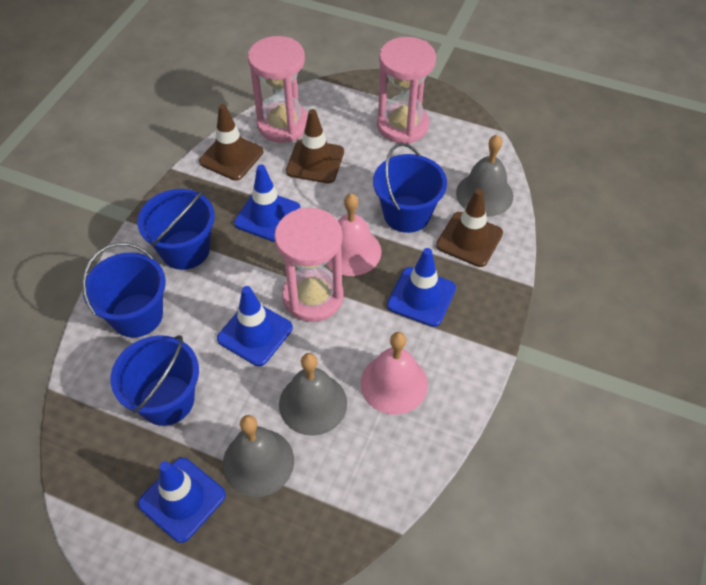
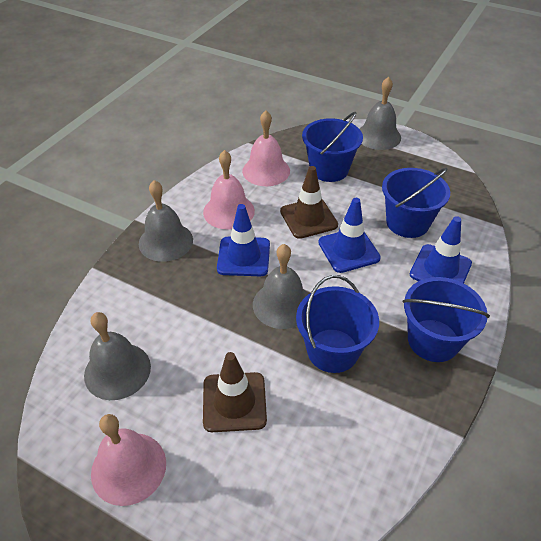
blue traffic cone: 4 -> 3
brown traffic cone: 3 -> 2
grey bell: 3 -> 4
pink bell: 2 -> 3
pink hourglass: 3 -> 0

